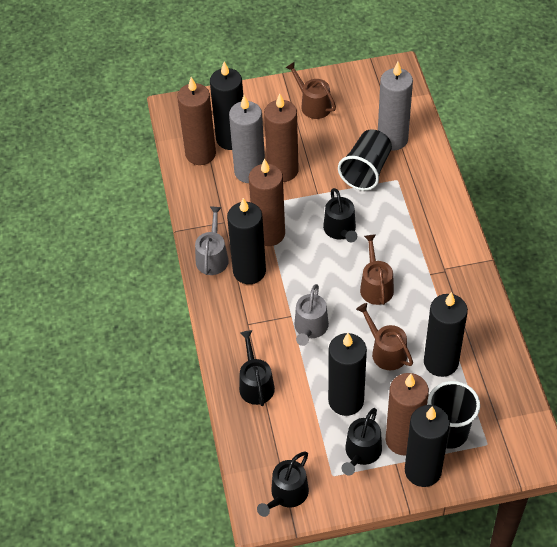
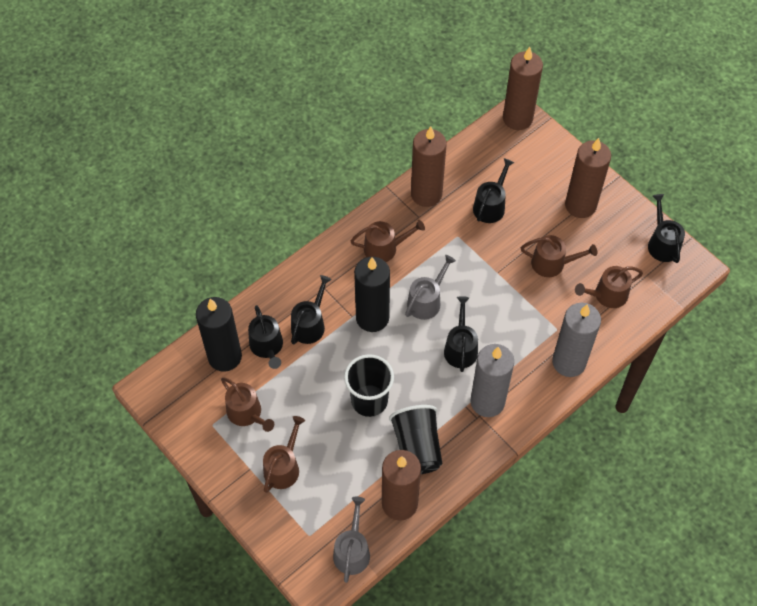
black candle: 5 -> 2
black watering can: 4 -> 5
brown watering can: 3 -> 5

